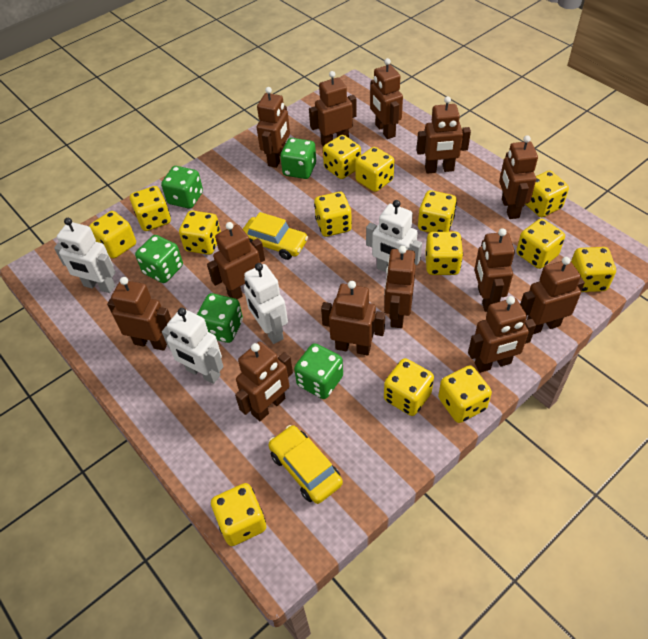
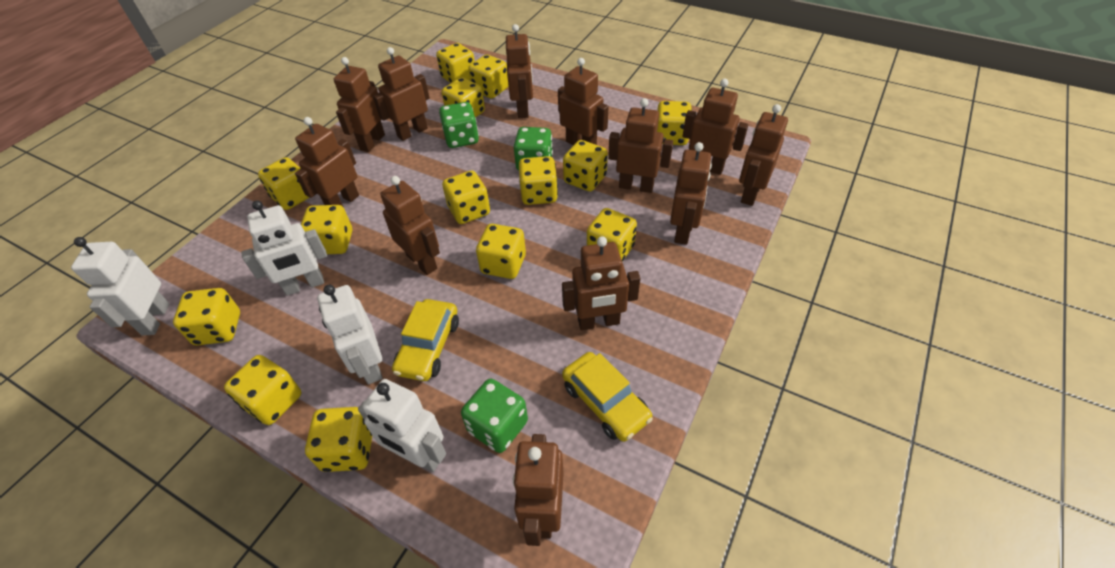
brown robot: 13 -> 12
green dice: 5 -> 3

